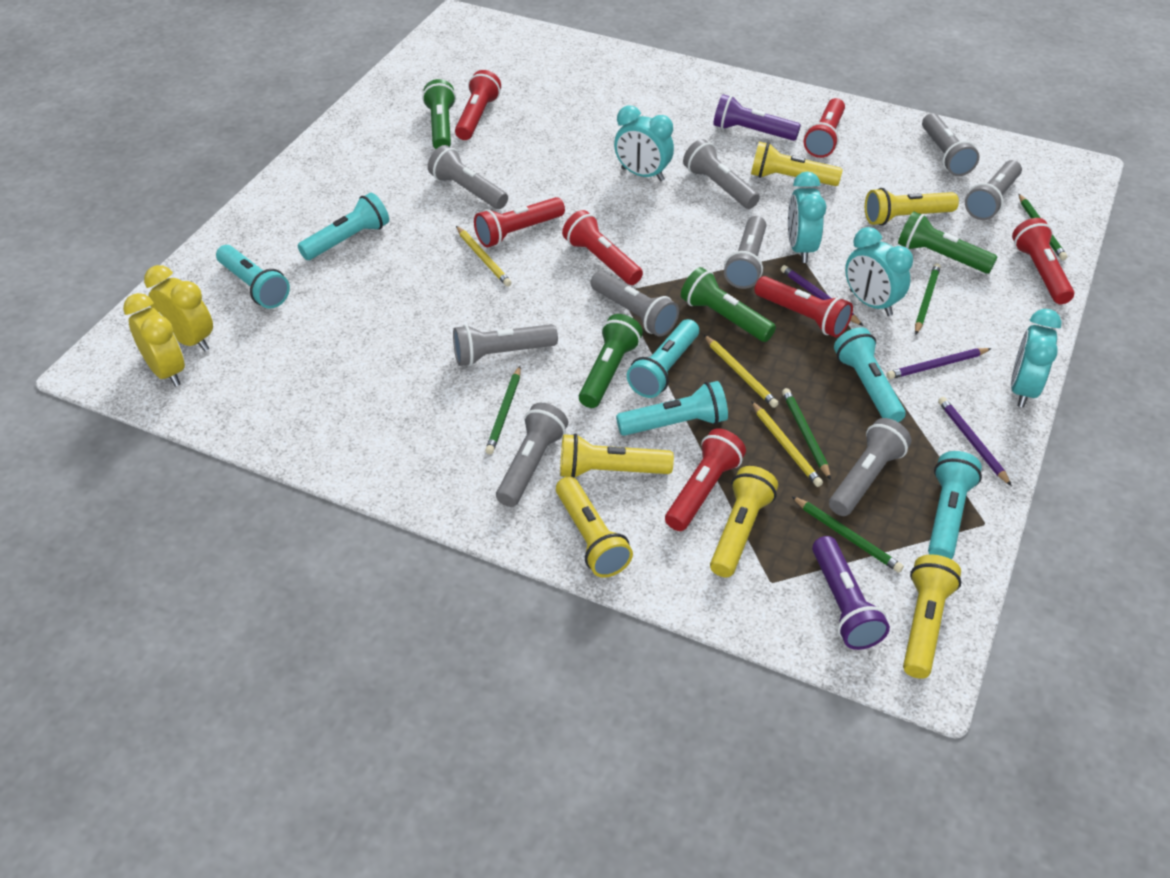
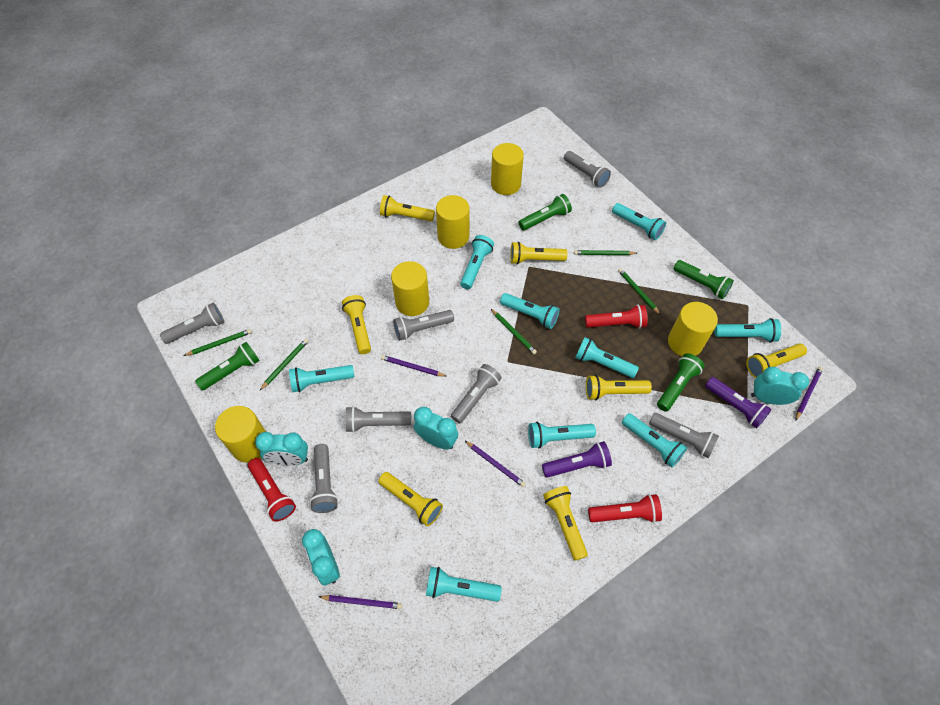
grey flashlight: 9 -> 7
purple pencil: 3 -> 4
red flashlight: 7 -> 3
turquoise flashlight: 6 -> 9
yellow clock: 2 -> 0
yellow cylinder: 0 -> 5
yellow flashlight: 6 -> 7
yellow pencil: 3 -> 0

